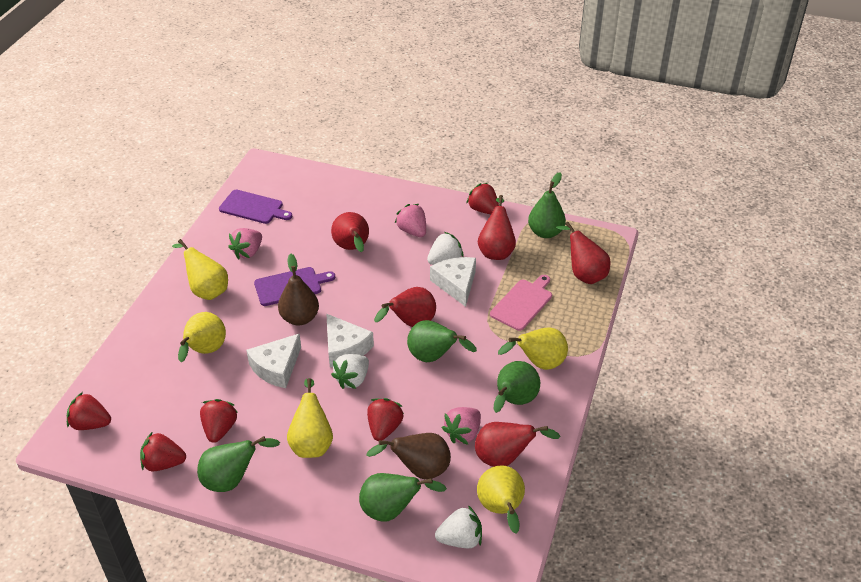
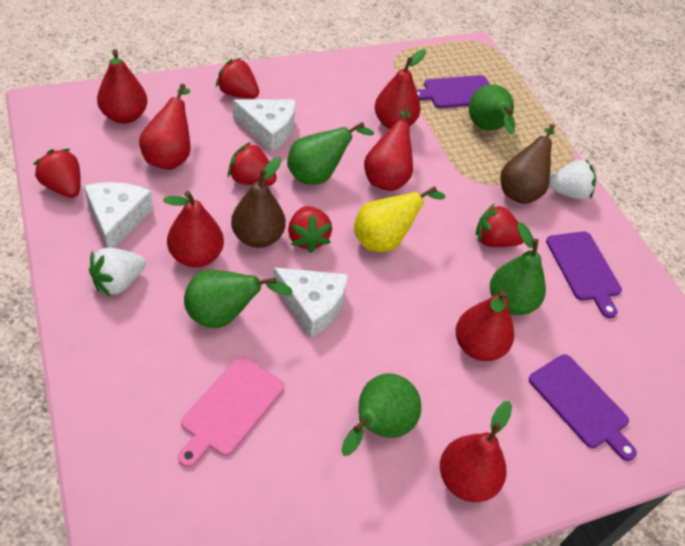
pink strawberry: 3 -> 0
purple cutting board: 2 -> 3
red pear: 5 -> 7
white strawberry: 3 -> 2
yellow pear: 5 -> 1

